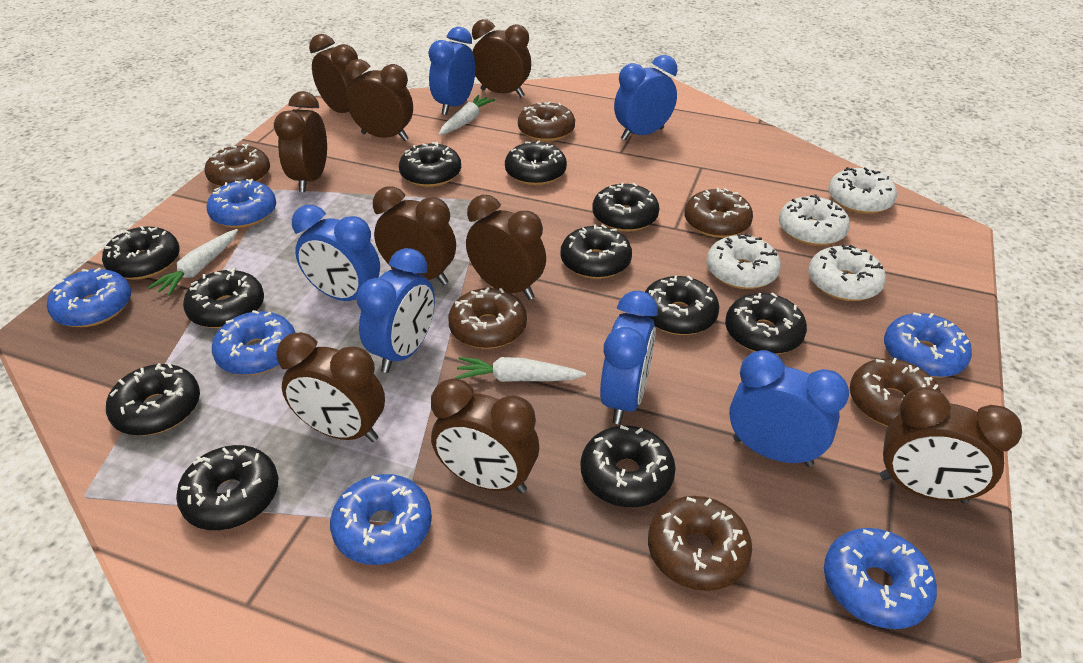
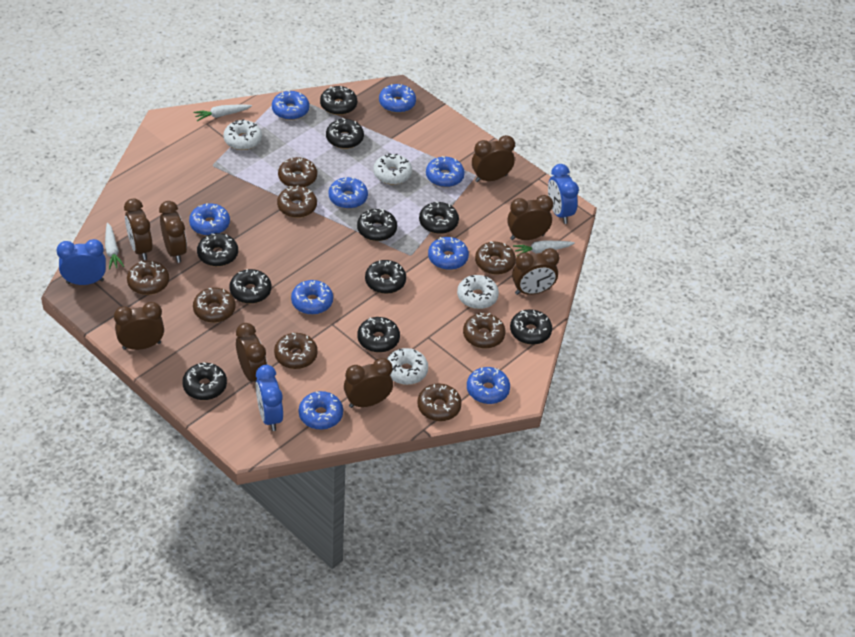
black donut: 11 -> 10
blue clock: 6 -> 3
blue donut: 6 -> 9
brown clock: 9 -> 8
brown donut: 6 -> 8

